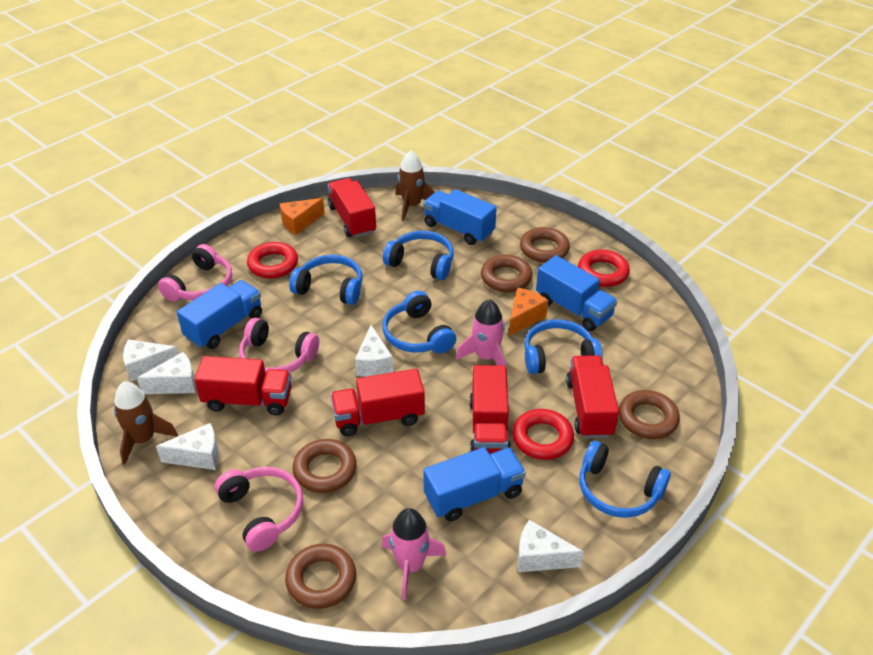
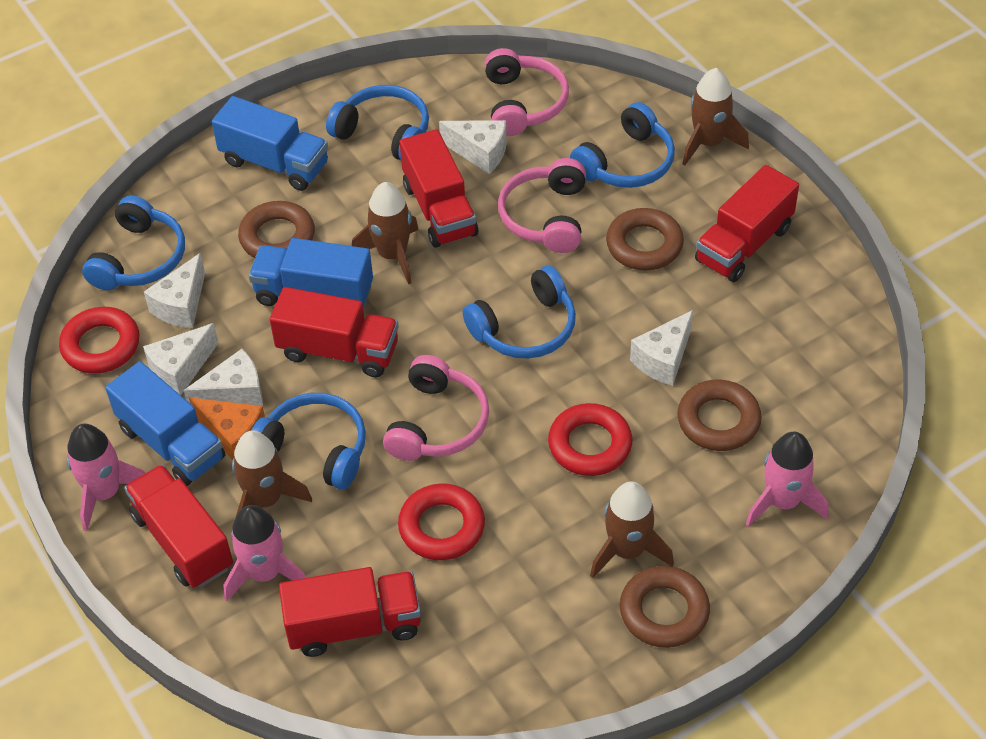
blue truck: 4 -> 3
brown ring: 5 -> 4
brown rocket: 2 -> 4
orange cheese: 2 -> 1
pink rocket: 2 -> 3

